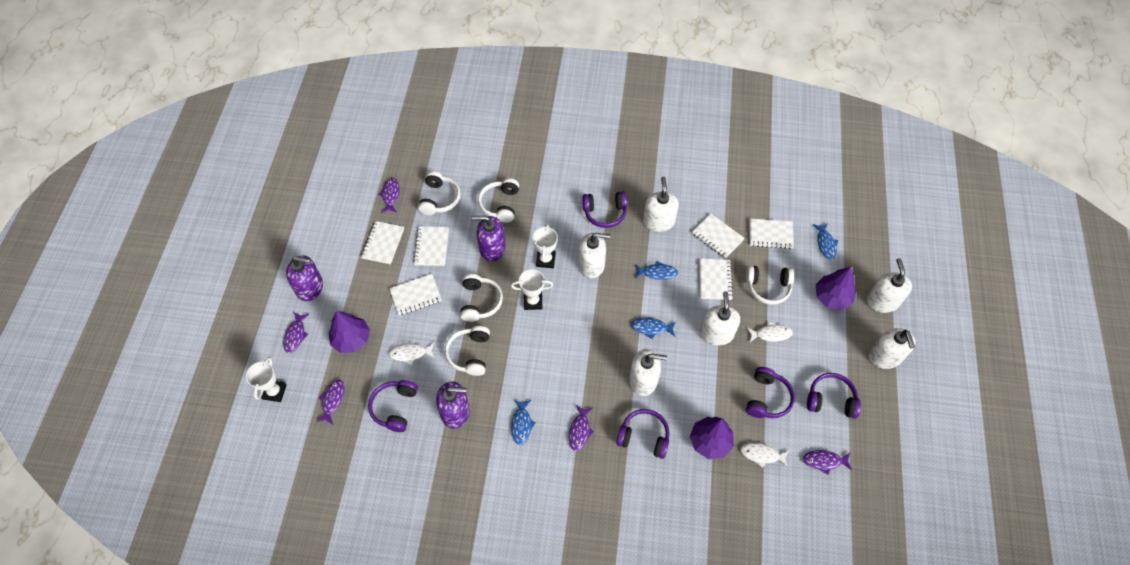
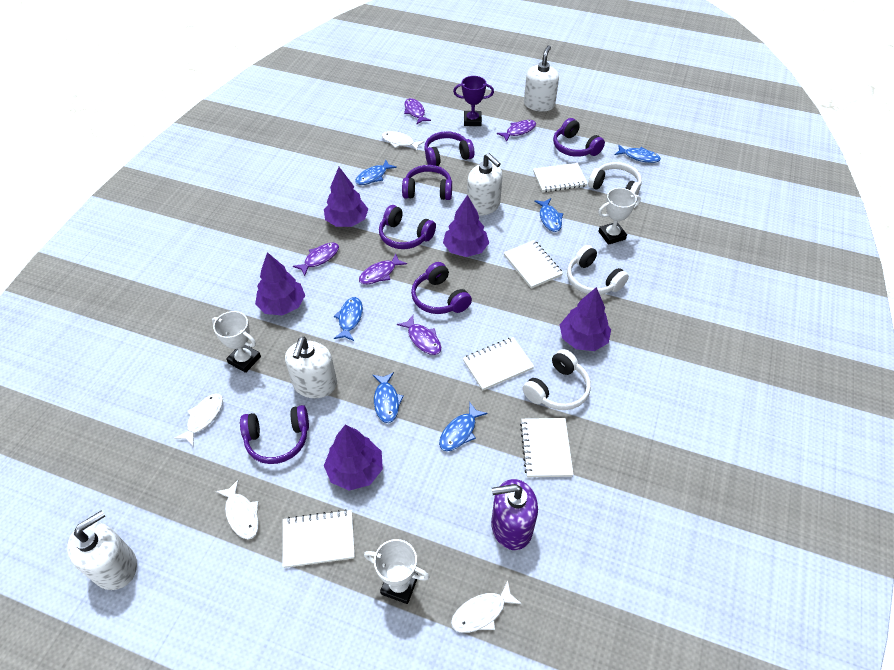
blue fish: 4 -> 6
purple headphones: 5 -> 6
purple soap dispenser: 3 -> 1
purple tree: 3 -> 5
purple trophy: 0 -> 1
white fish: 3 -> 4
white headphones: 5 -> 3
white notebook: 6 -> 5
white soap dispenser: 6 -> 4

